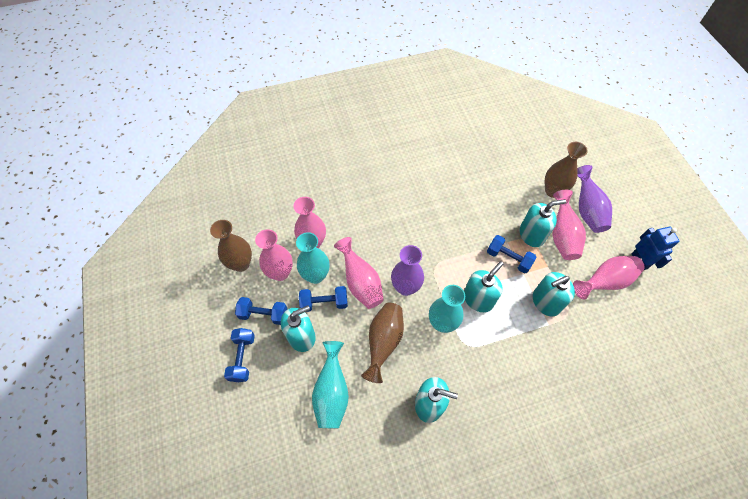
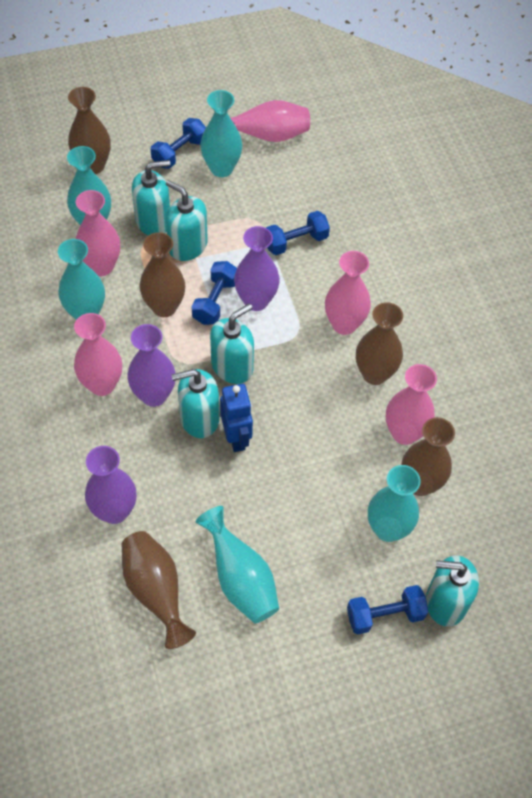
brown vase: 3 -> 5
purple vase: 2 -> 3
turquoise vase: 3 -> 5

